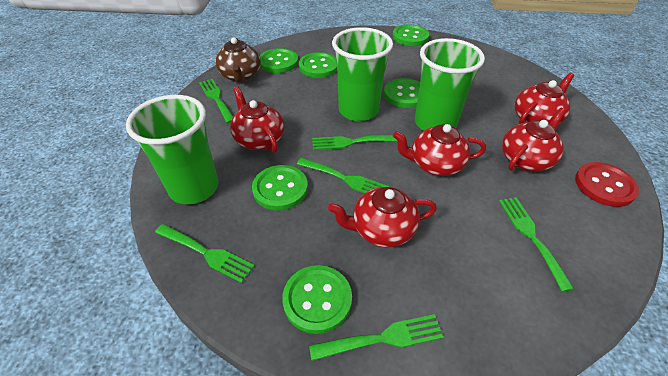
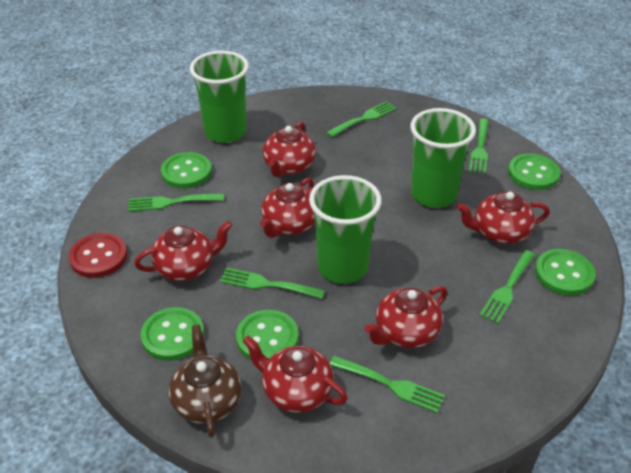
green button: 6 -> 5
red teapot: 5 -> 6

